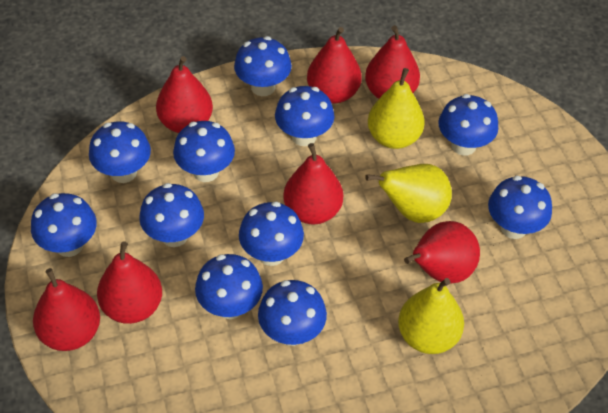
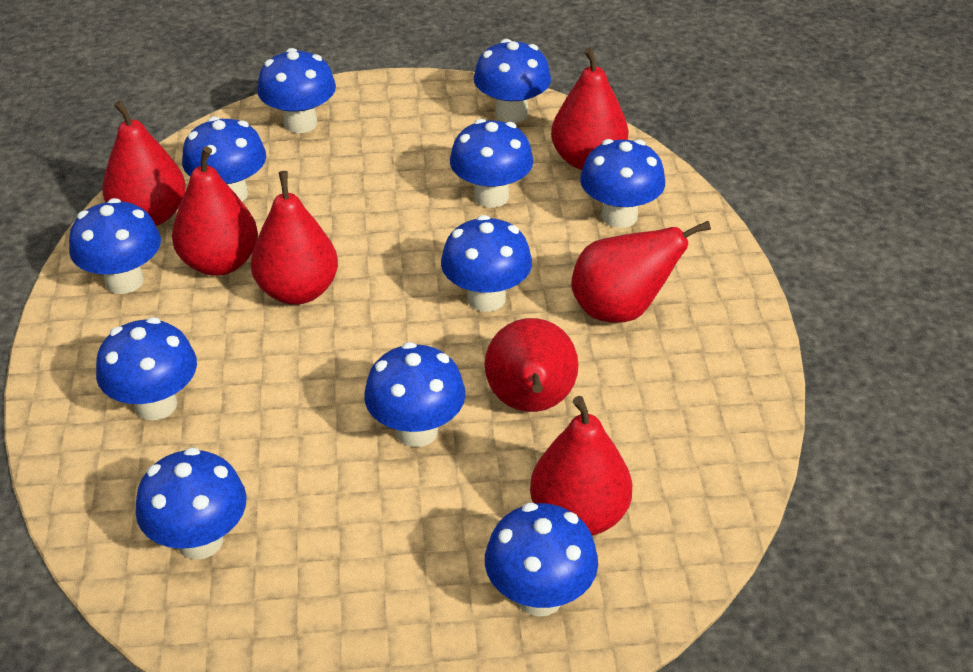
yellow pear: 3 -> 0

